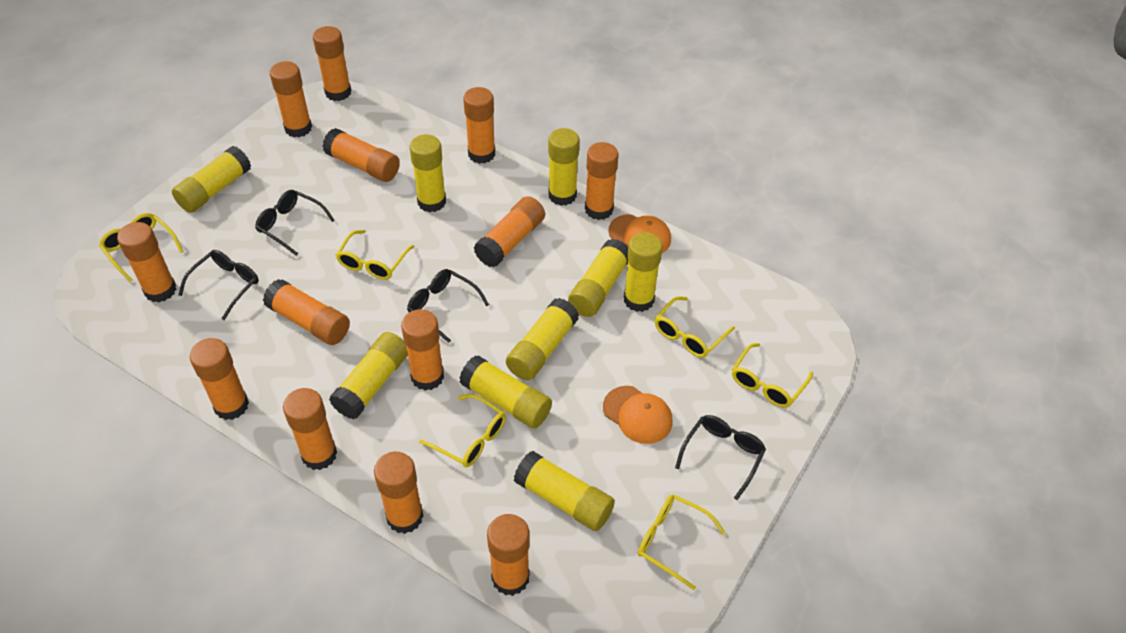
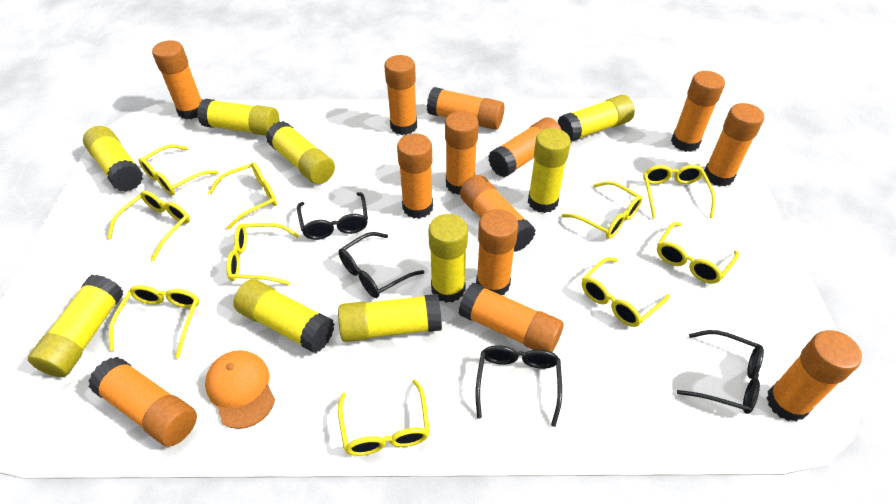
orange cap: 2 -> 1
yellow glasses: 6 -> 10

